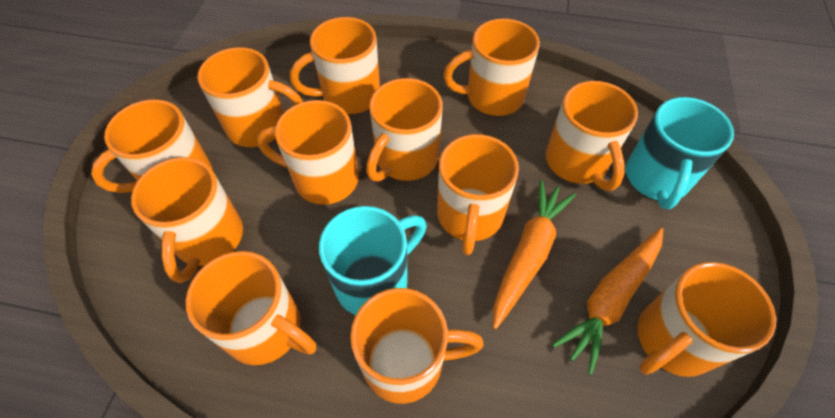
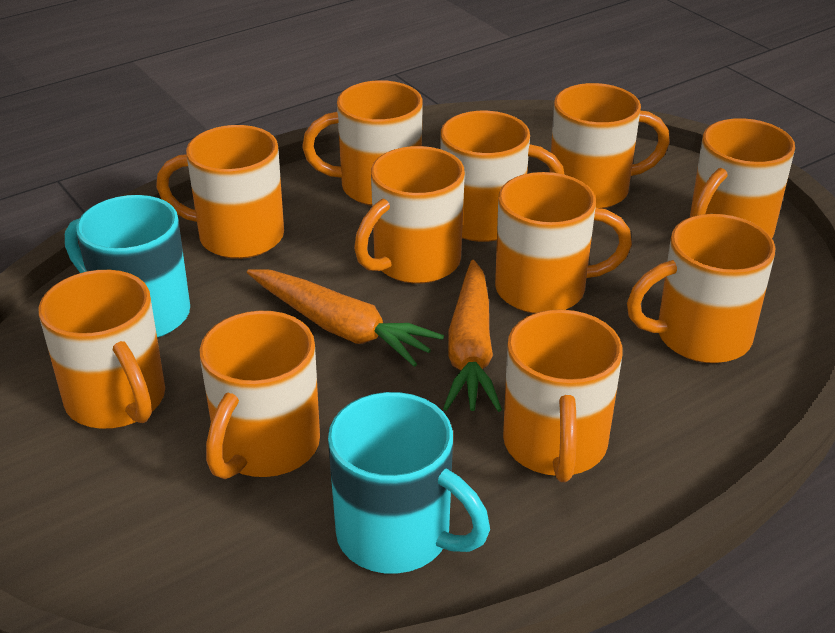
orange mug: 12 -> 11

